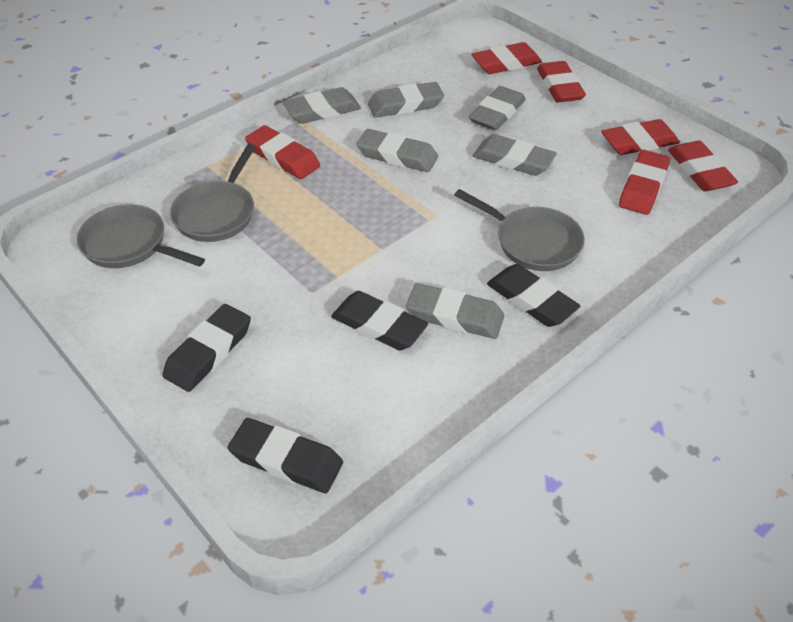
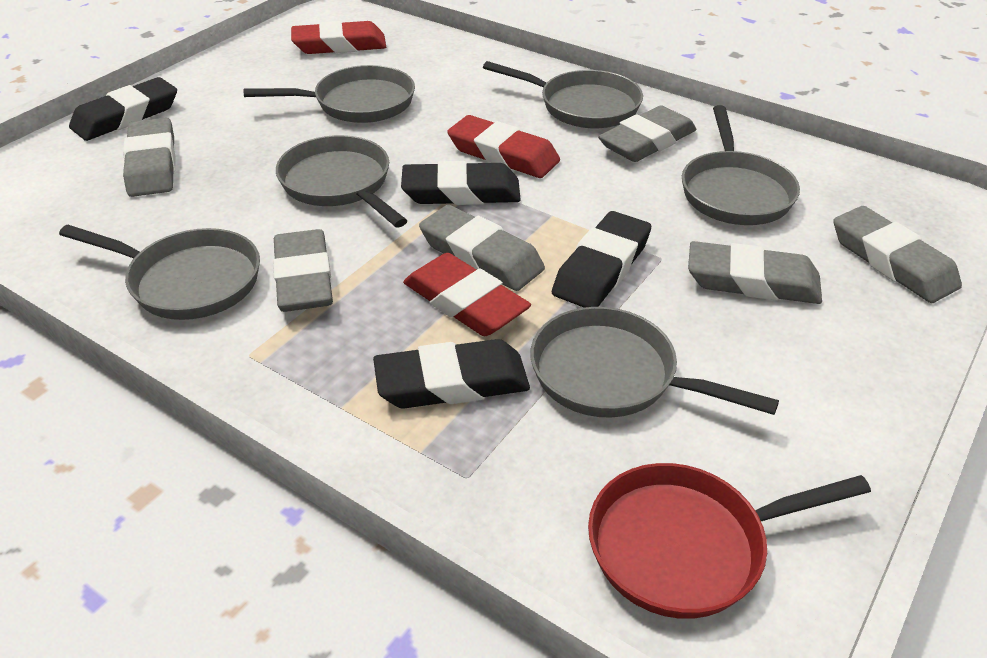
grey pan: 3 -> 6
red eraser: 6 -> 3
red pan: 0 -> 1

